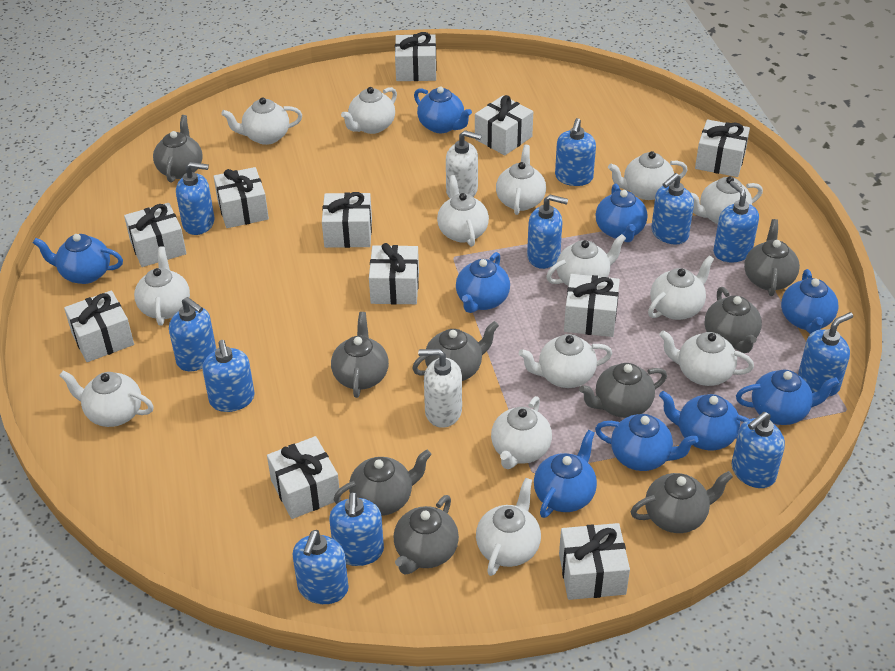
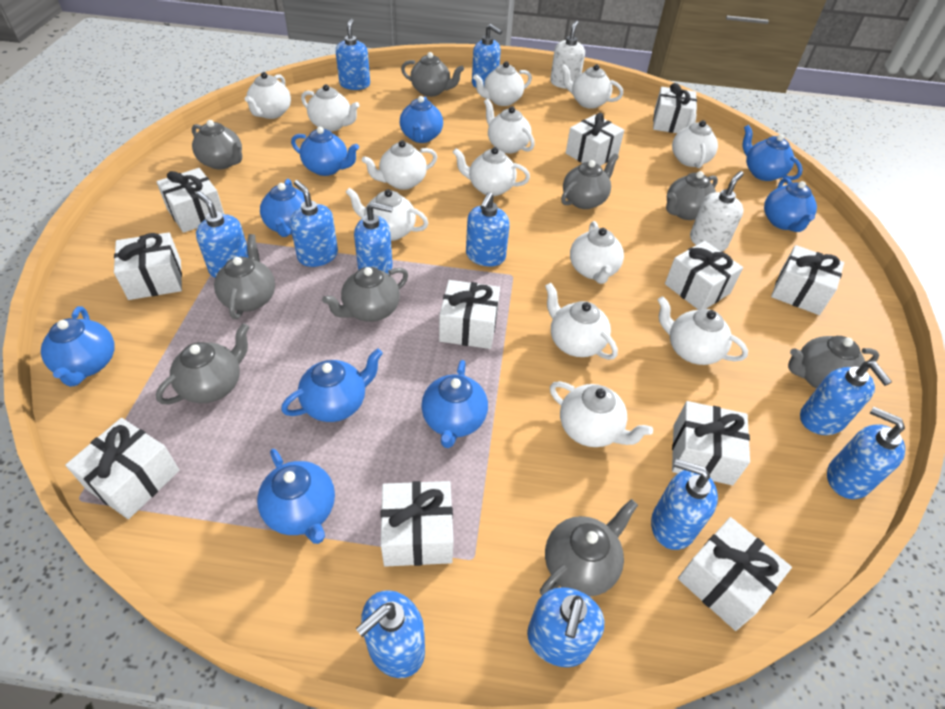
white teapot: 14 -> 13

